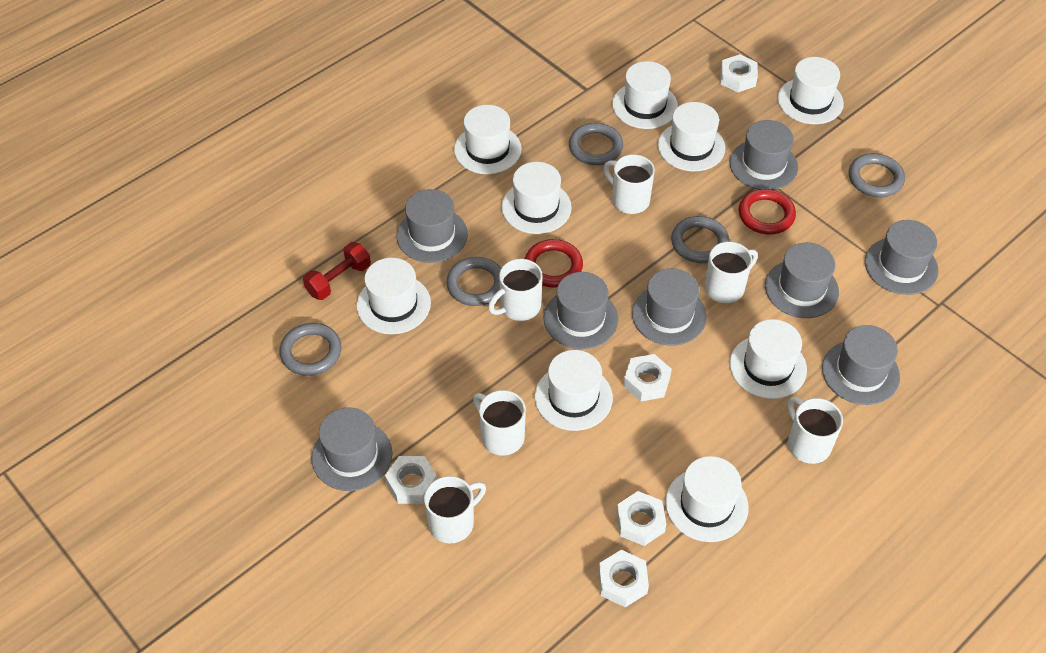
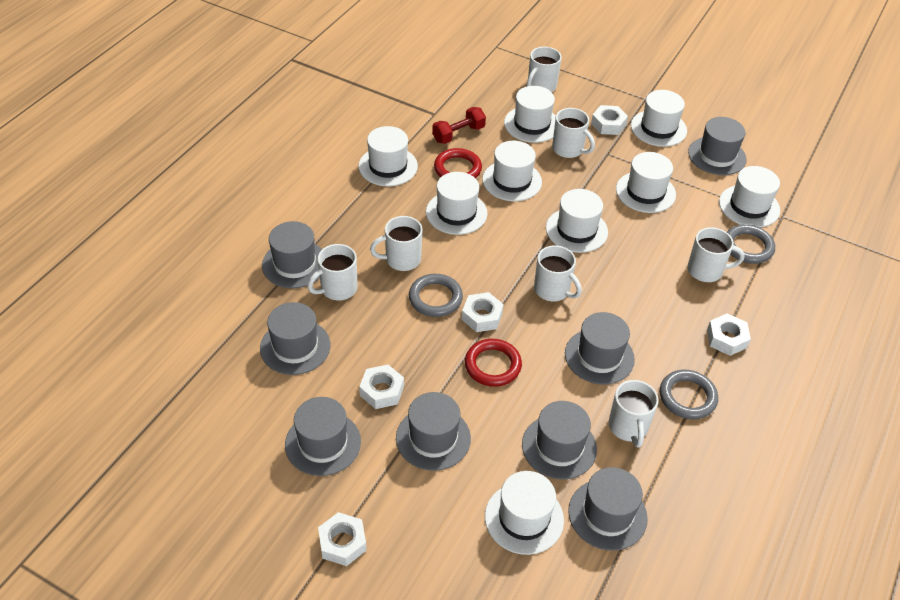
grey ring: 5 -> 3
white mug: 6 -> 7

